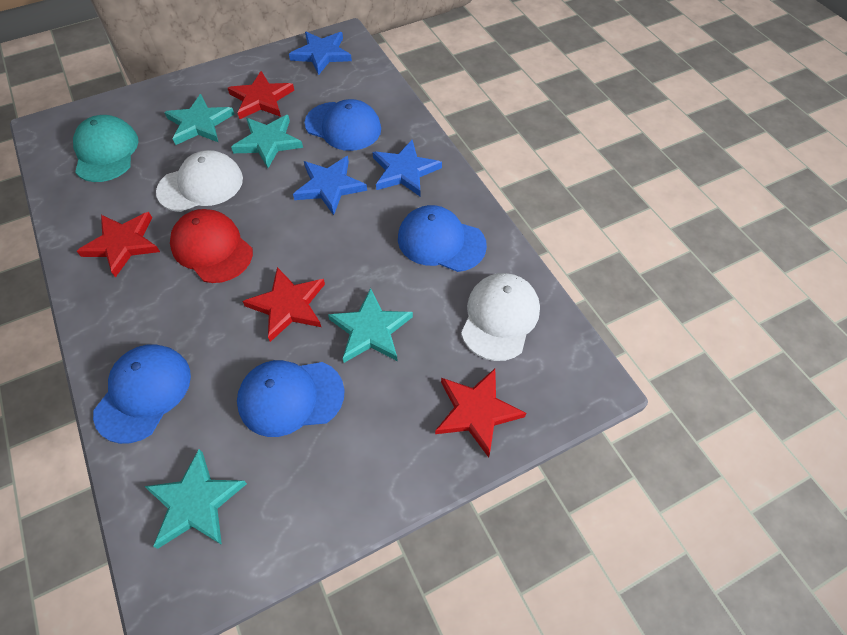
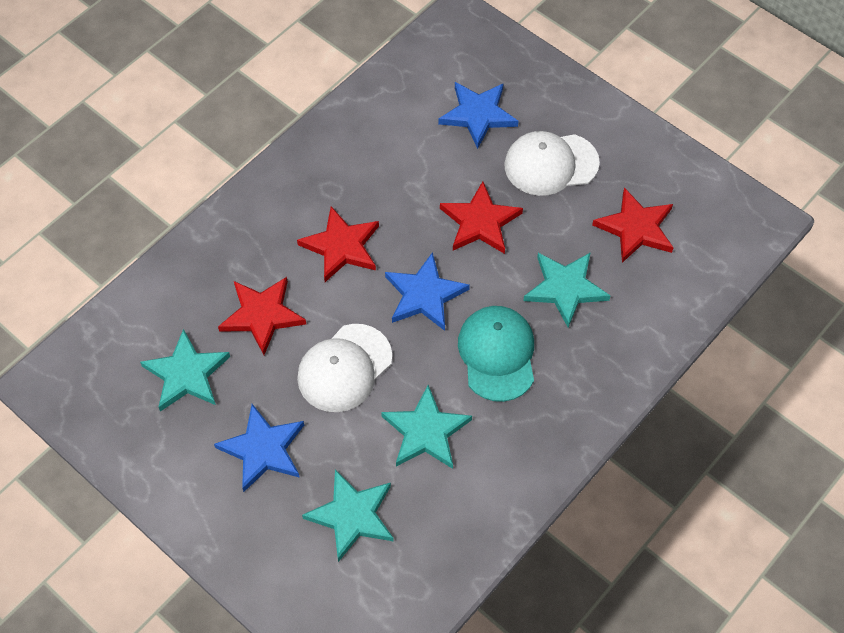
blue cap: 4 -> 0
red cap: 1 -> 0

